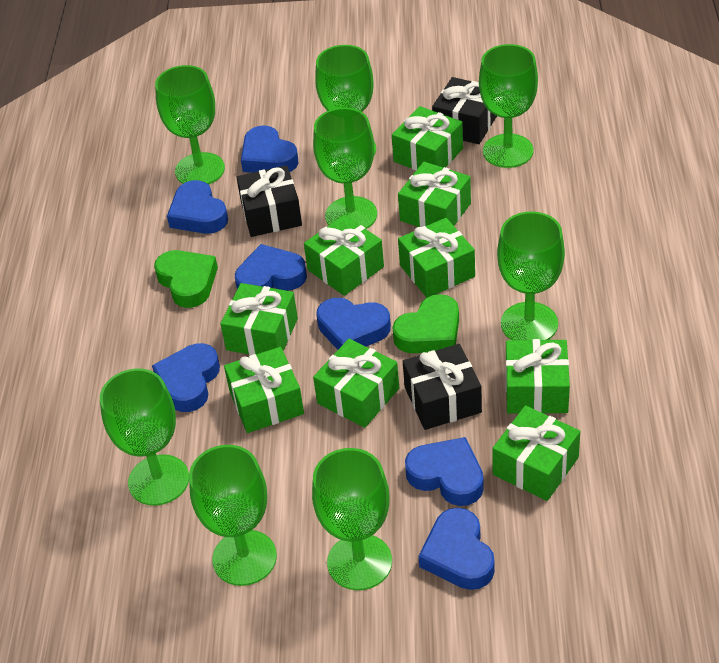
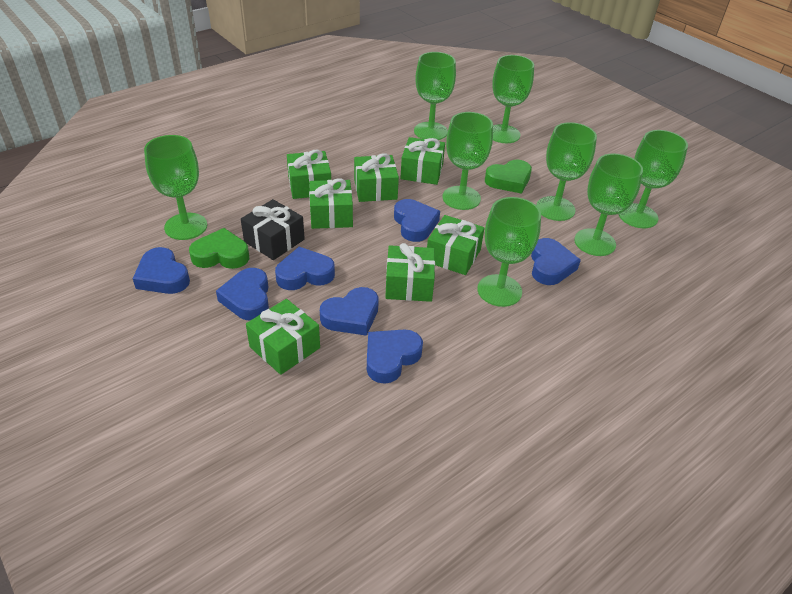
black gift: 3 -> 1
green gift: 9 -> 7

